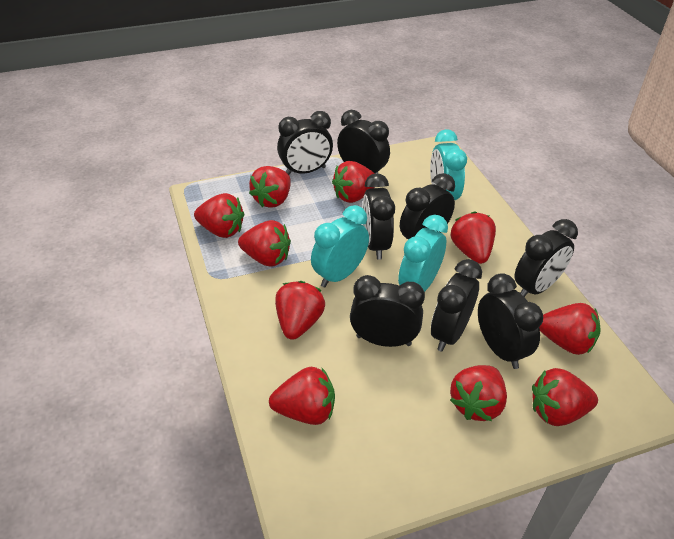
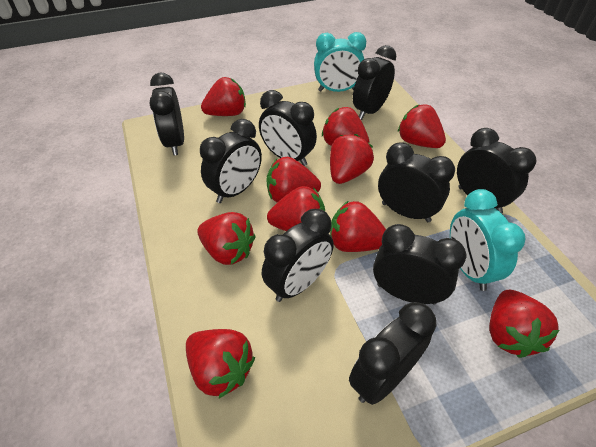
black clock: 8 -> 9
turquoise clock: 3 -> 2

